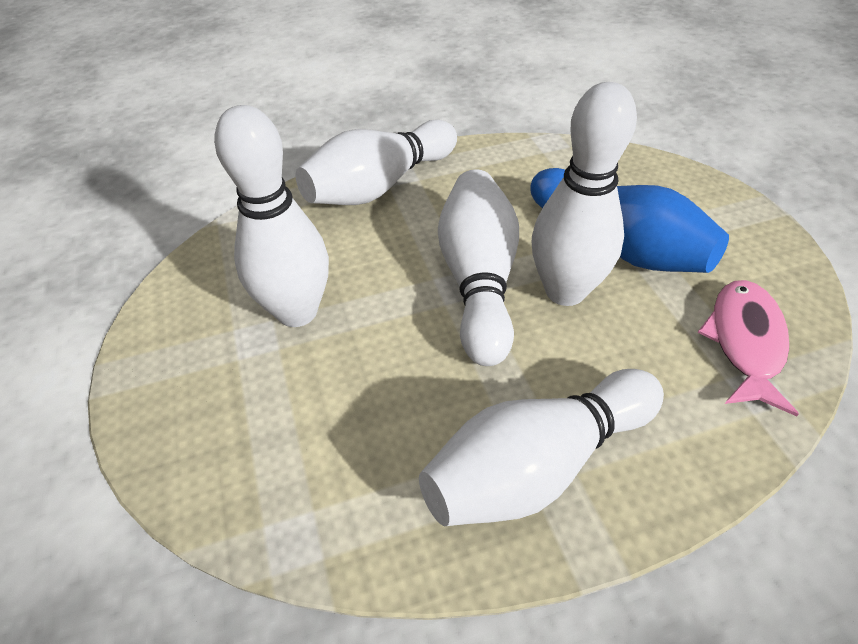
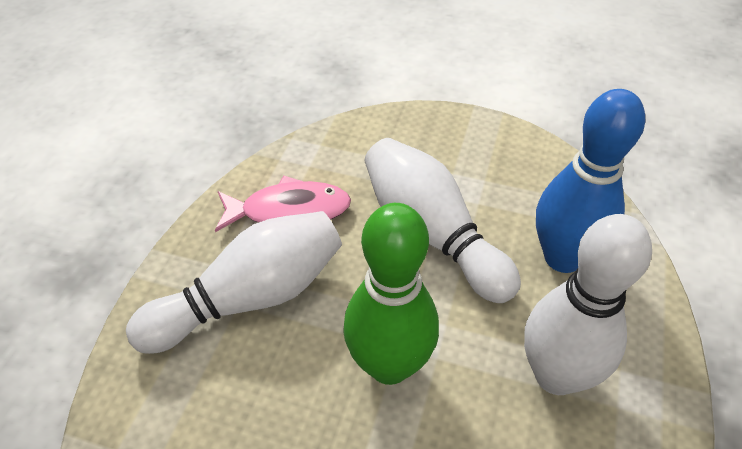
green bowling pin: 0 -> 1
white bowling pin: 5 -> 3

